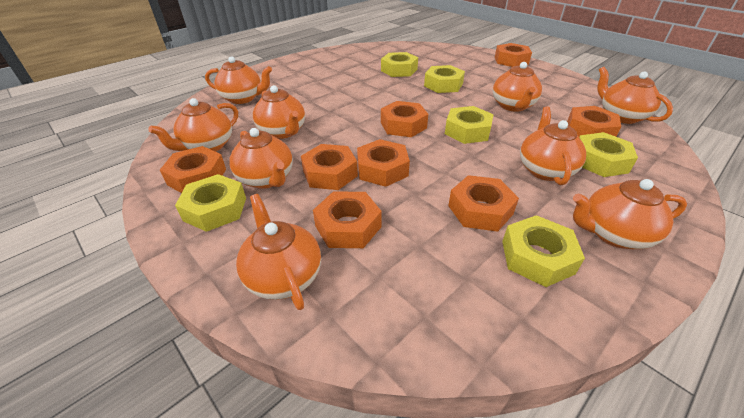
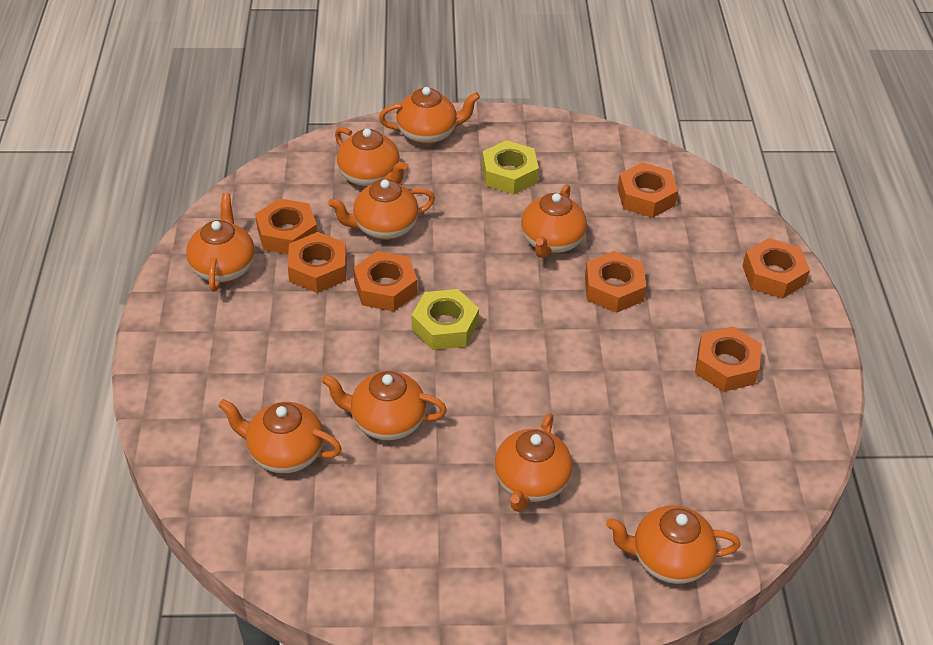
orange nut: 8 -> 7
yellow nut: 6 -> 2

